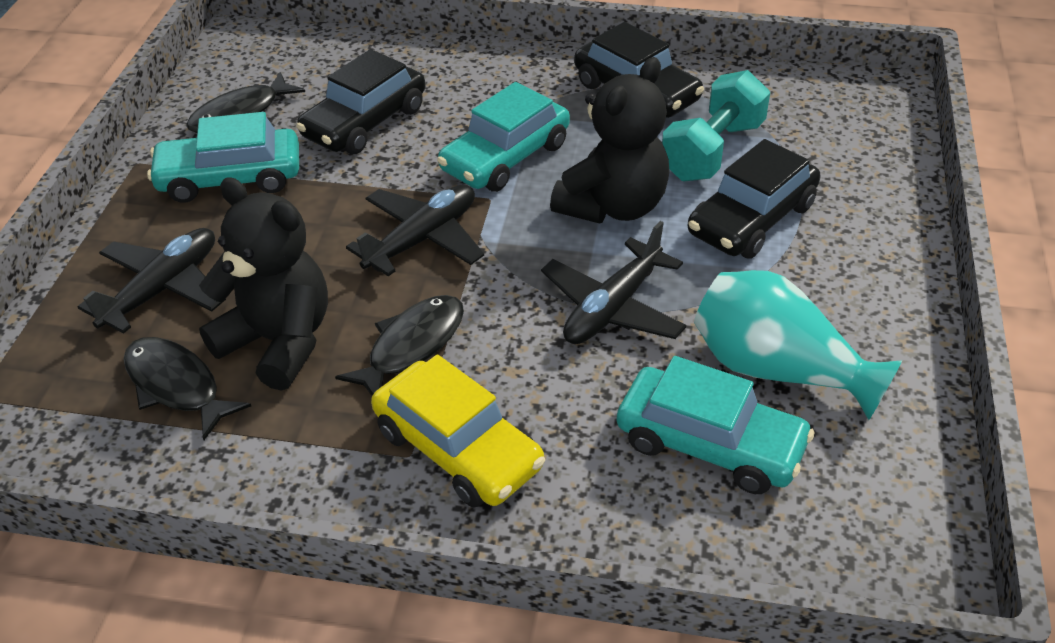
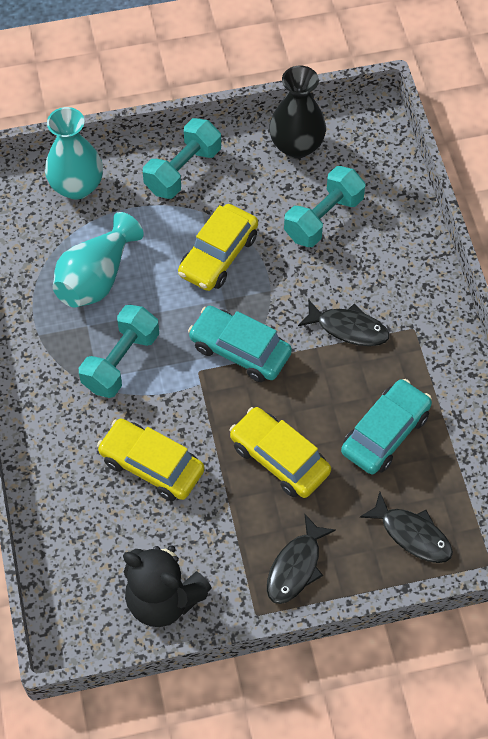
black car: 3 -> 0
black plane: 3 -> 0
black teddy bear: 2 -> 1
black vase: 0 -> 1
turquoise car: 3 -> 2
turquoise dumbbell: 1 -> 3
turquoise vase: 1 -> 2
yellow car: 1 -> 3

